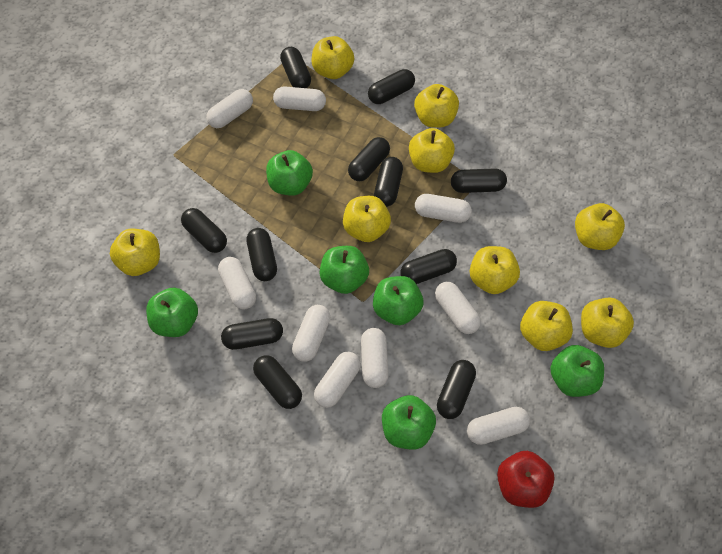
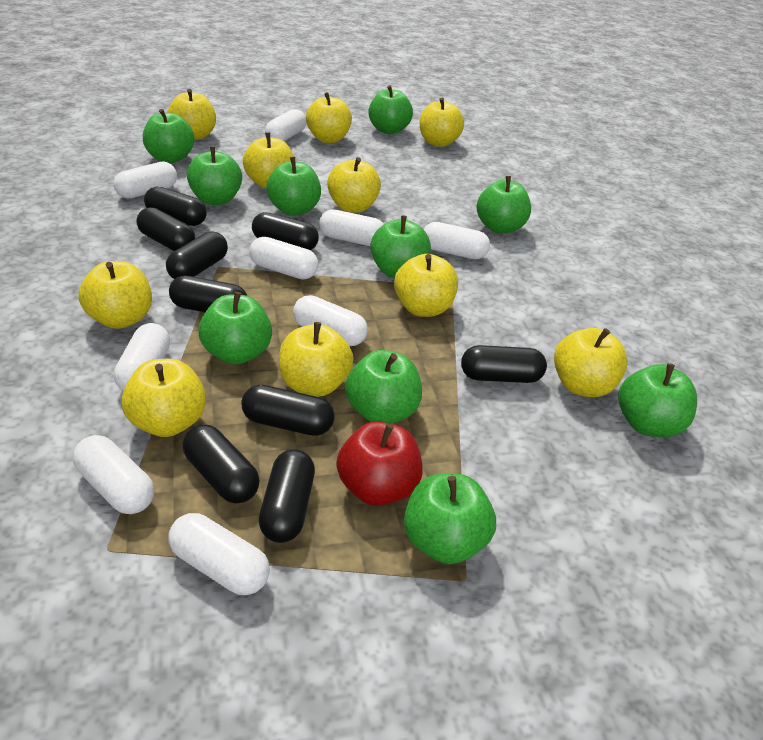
black capsule: 11 -> 9
green apple: 6 -> 10
yellow apple: 9 -> 10

